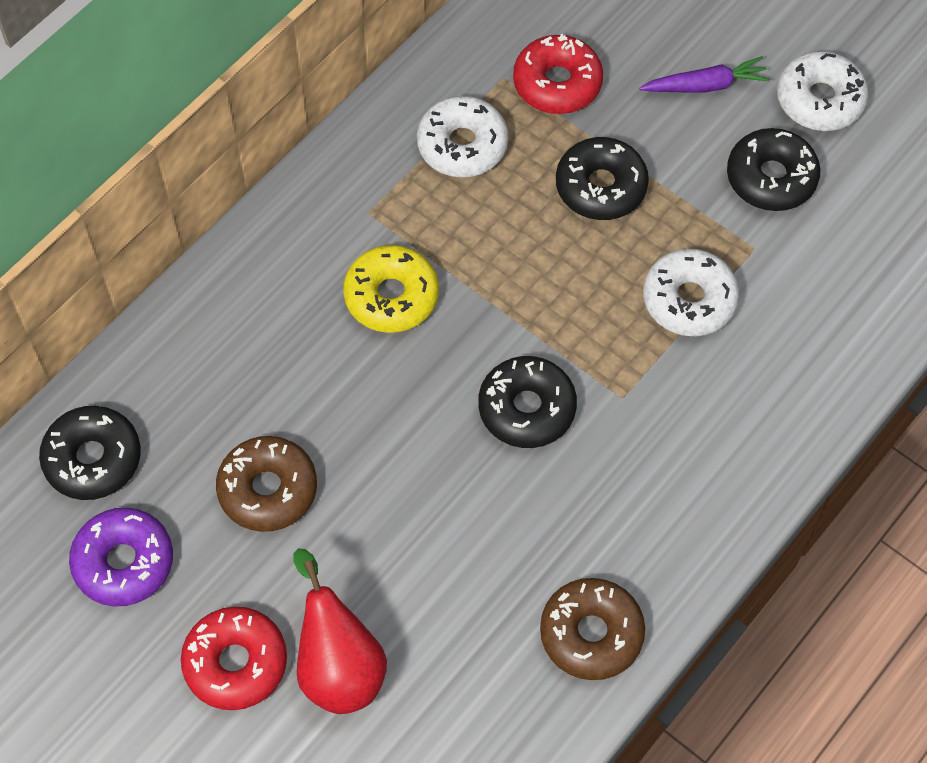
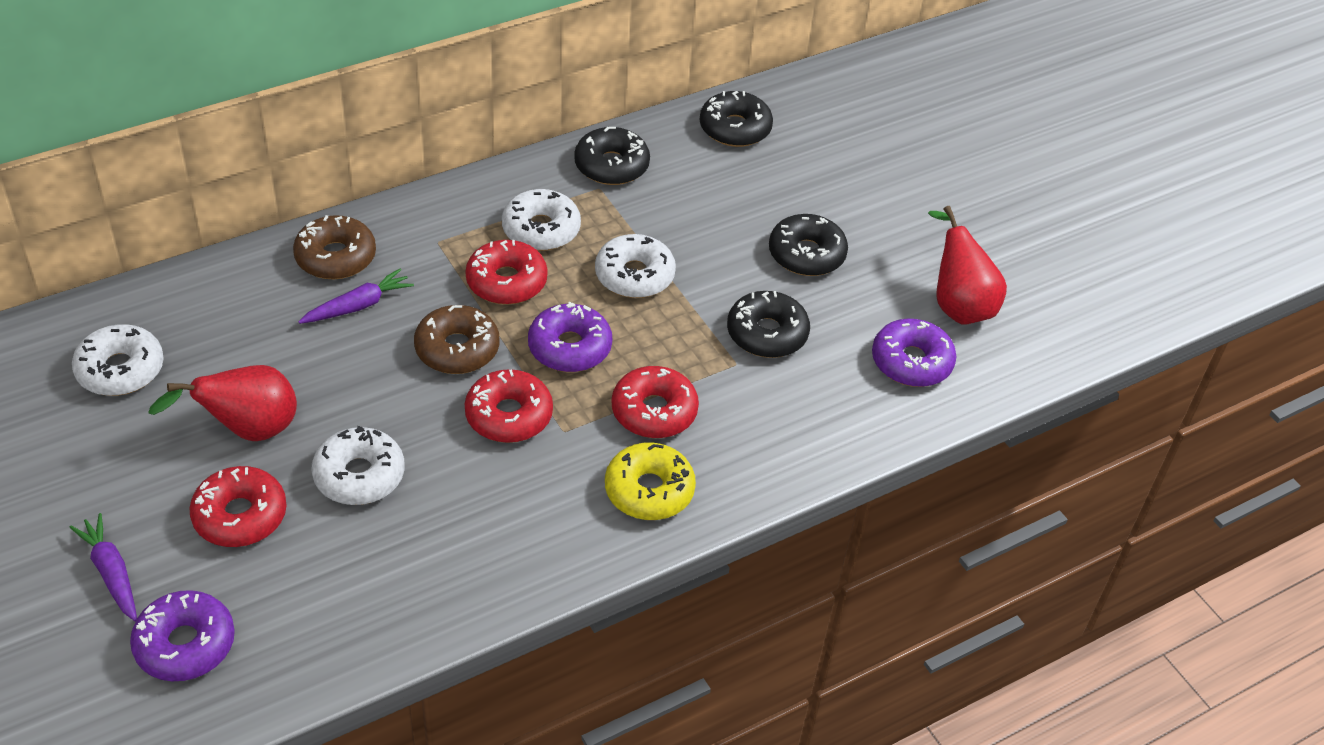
purple carrot: 1 -> 2
purple donut: 1 -> 3
red donut: 2 -> 4
red pear: 1 -> 2
white donut: 3 -> 4

